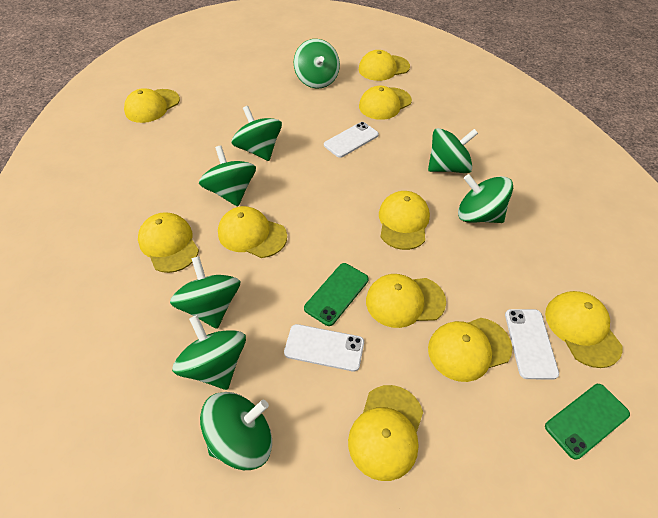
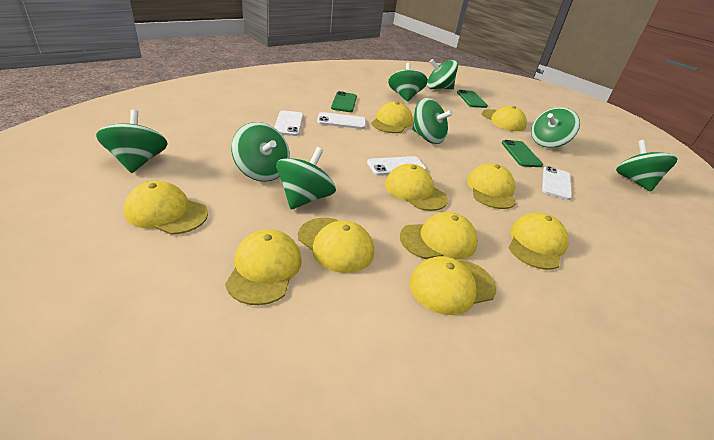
green phone: 2 -> 3
white phone: 3 -> 4

